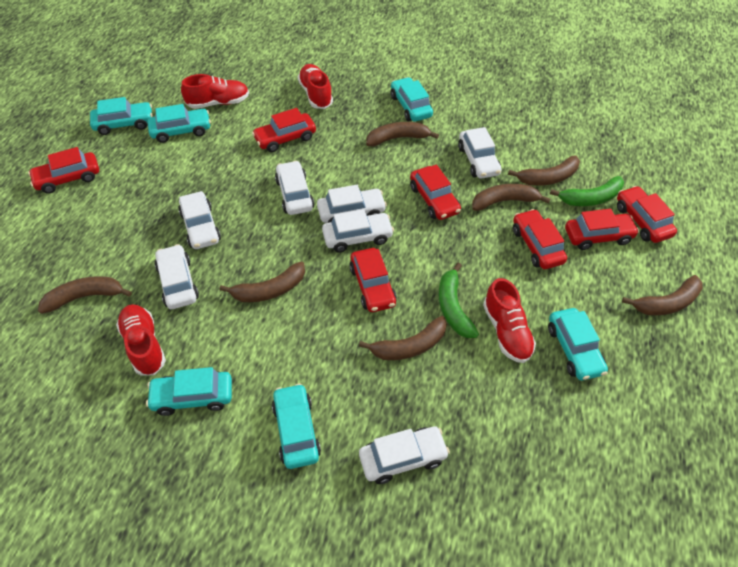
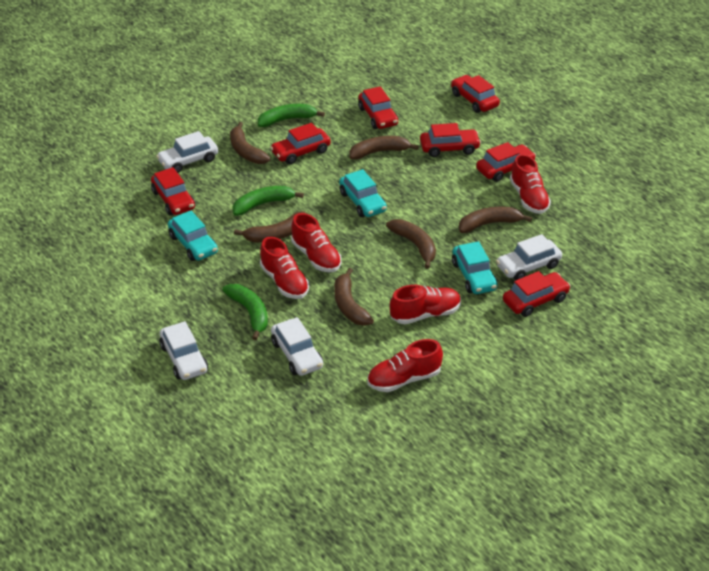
brown banana: 7 -> 6
green banana: 2 -> 3
red shoe: 4 -> 5
turquoise car: 6 -> 3
white car: 7 -> 4

